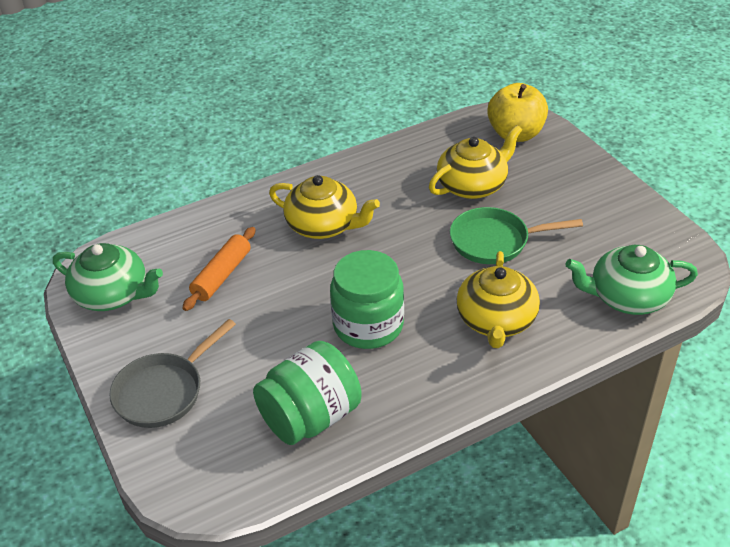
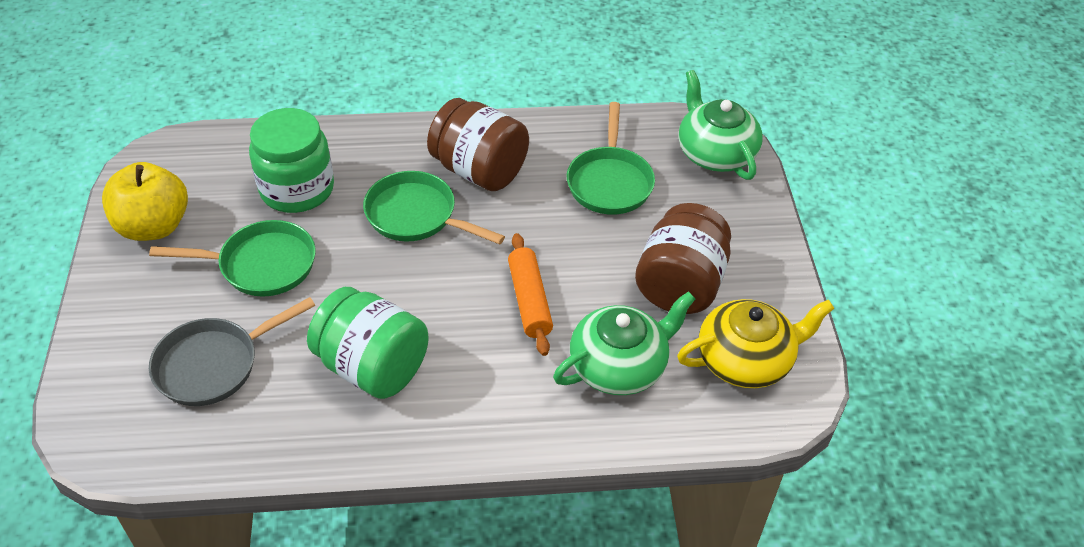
brown jar: 0 -> 2
green pan: 1 -> 3
yellow teapot: 3 -> 1

